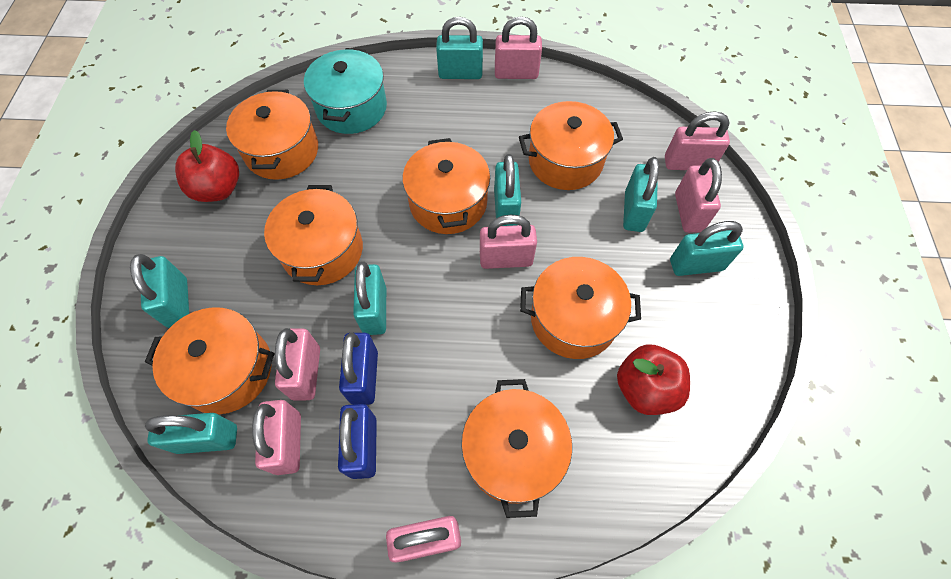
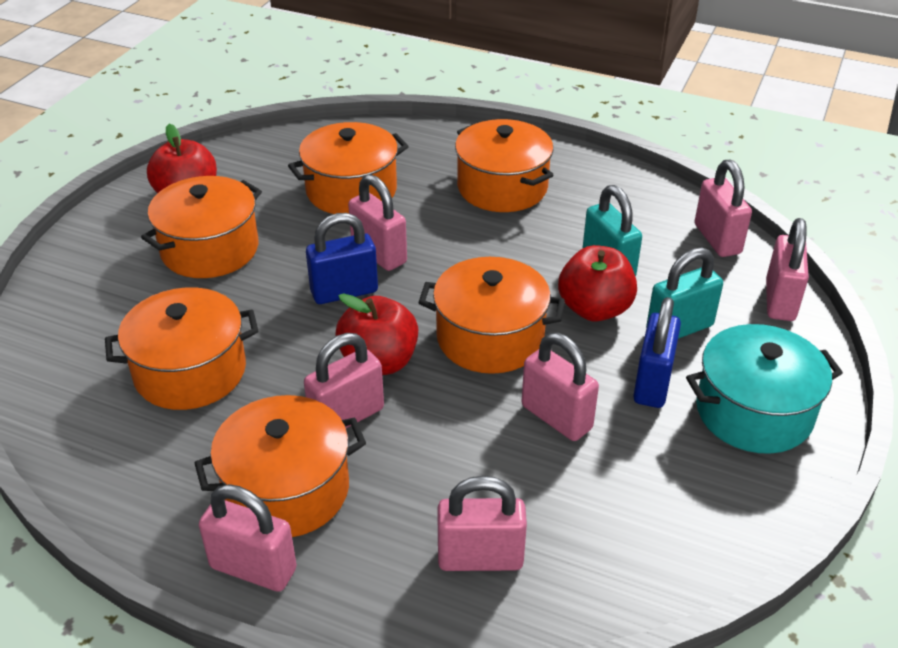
orange pot: 7 -> 6
red apple: 2 -> 3
turquoise padlock: 7 -> 2

